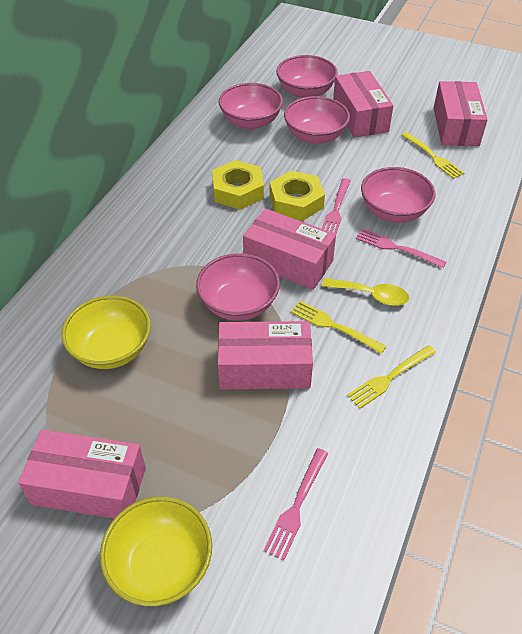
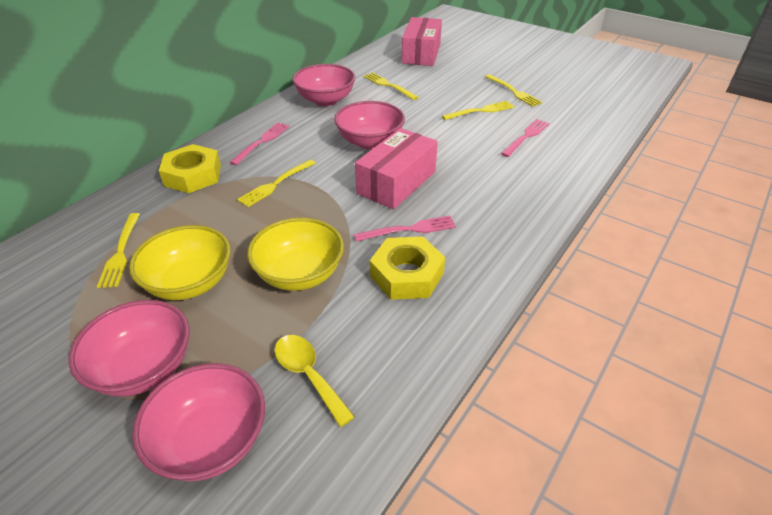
pink bowl: 5 -> 4
pink box: 5 -> 2
yellow fork: 3 -> 5

